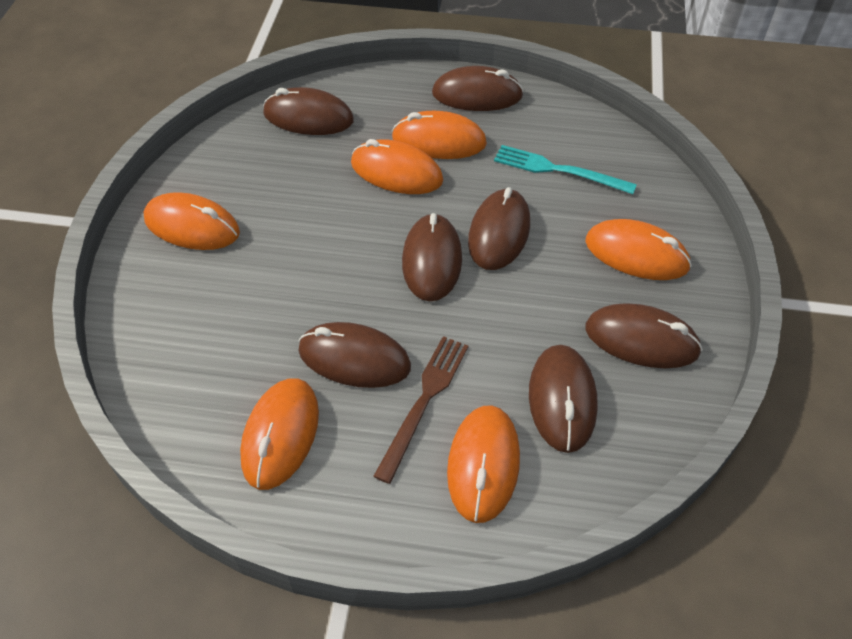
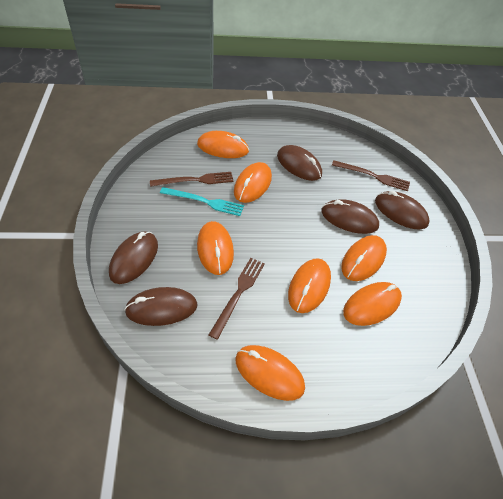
brown fork: 1 -> 3
brown mouse: 7 -> 5
orange mouse: 6 -> 7

